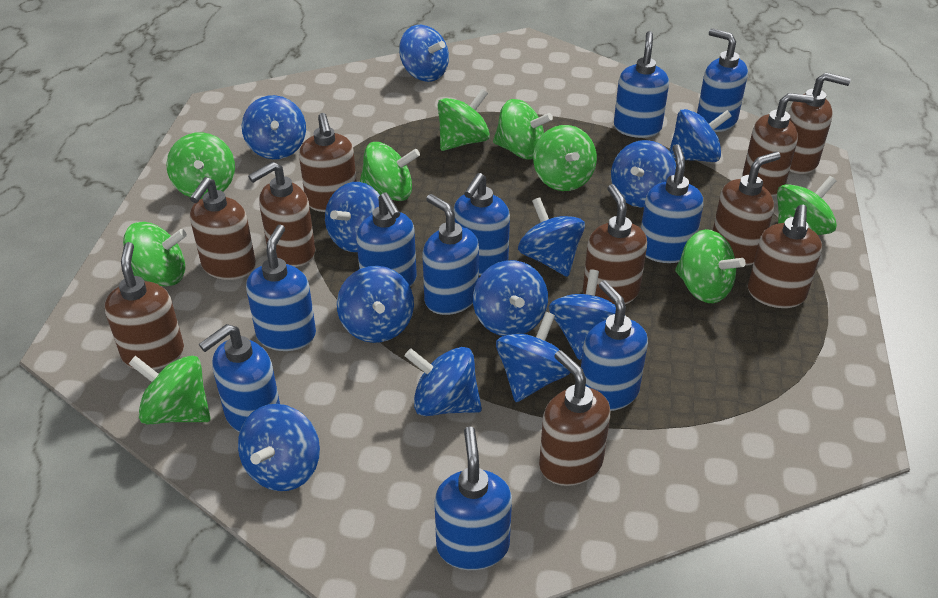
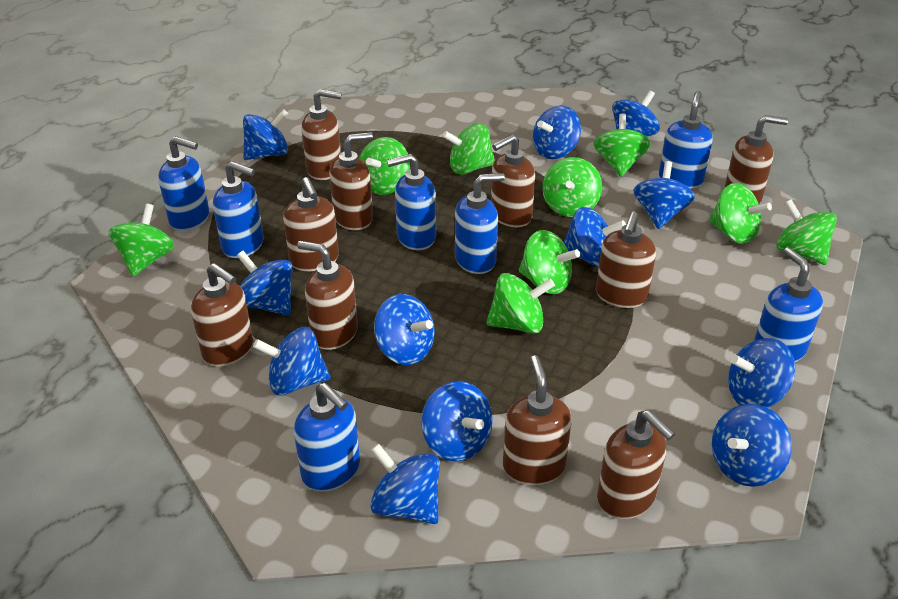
blue soap dispenser: 10 -> 7

